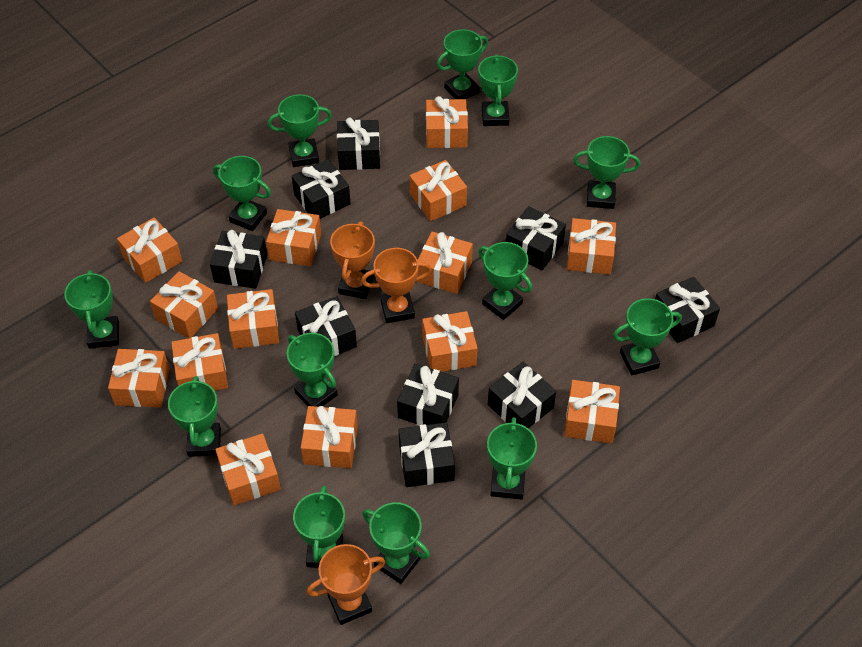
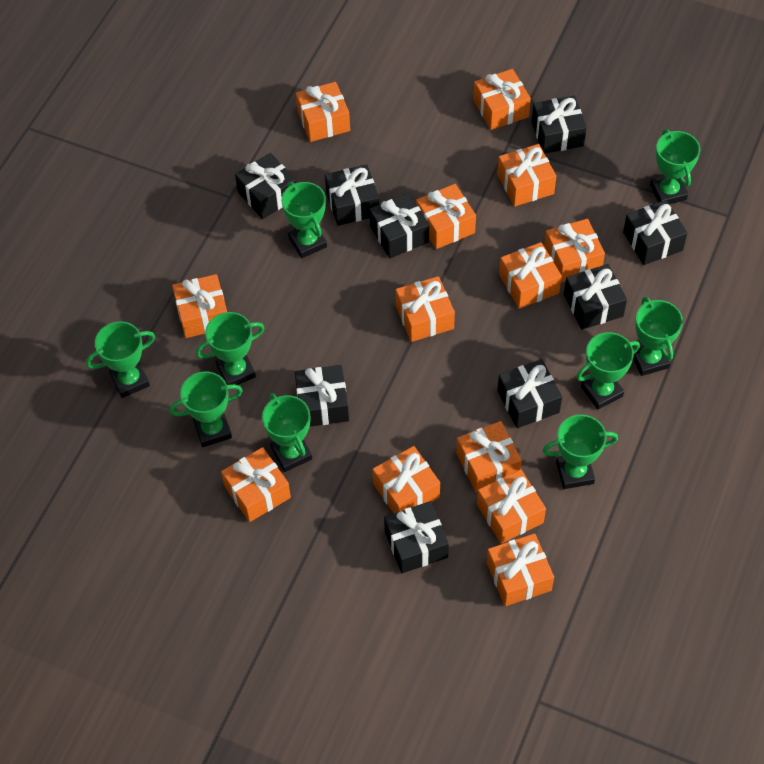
green trophy: 13 -> 9
orange gift: 14 -> 13
orange trophy: 3 -> 0

